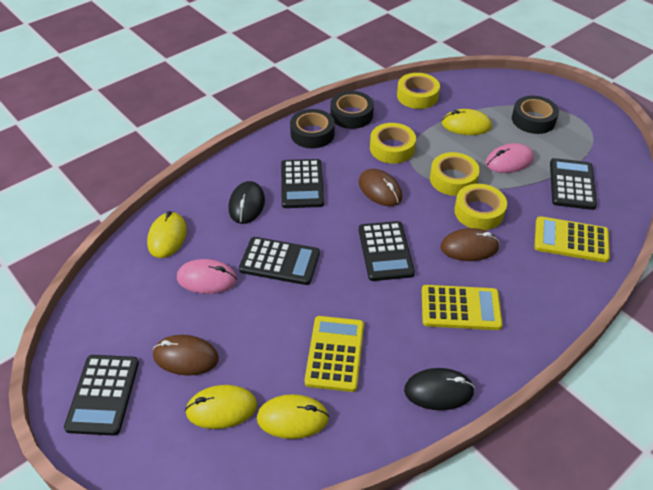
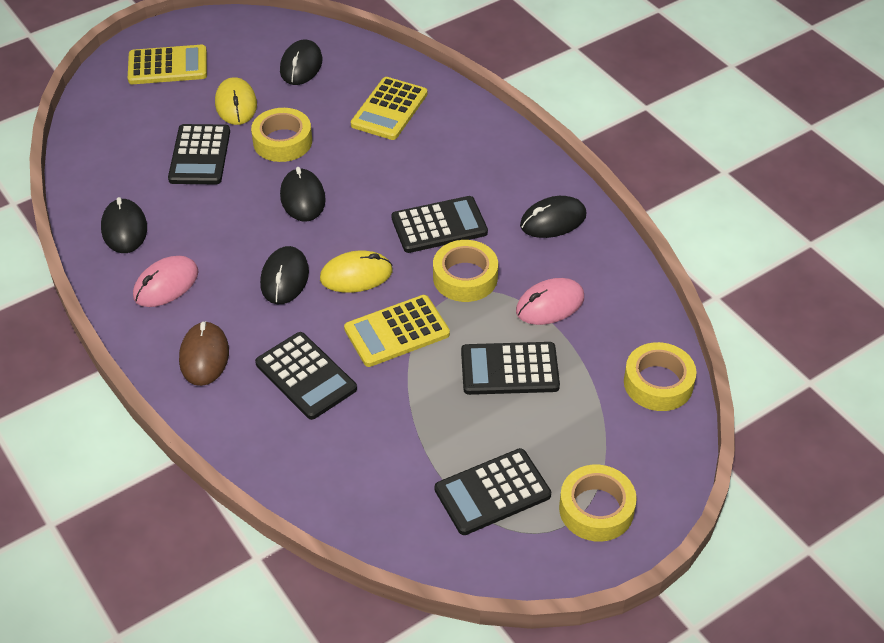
black mouse: 2 -> 5
black tape: 3 -> 0
brown mouse: 3 -> 1
yellow mouse: 4 -> 2

